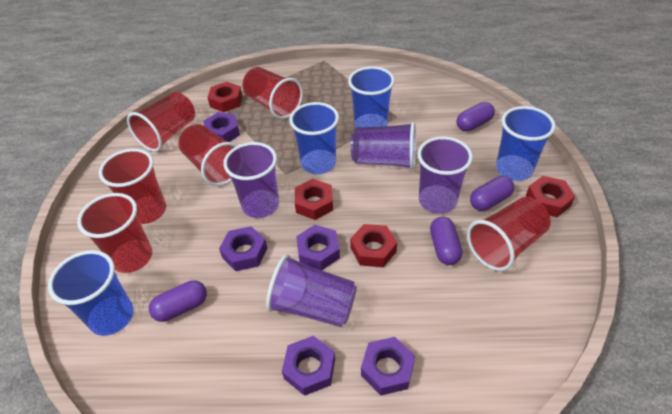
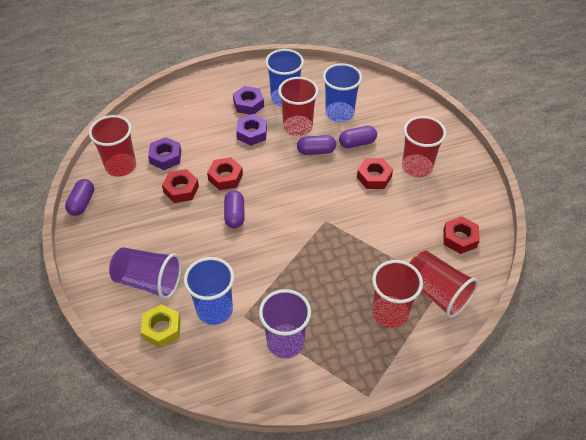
blue cup: 4 -> 3
purple cup: 4 -> 2
purple nut: 5 -> 3
red cup: 6 -> 5
yellow nut: 0 -> 1

